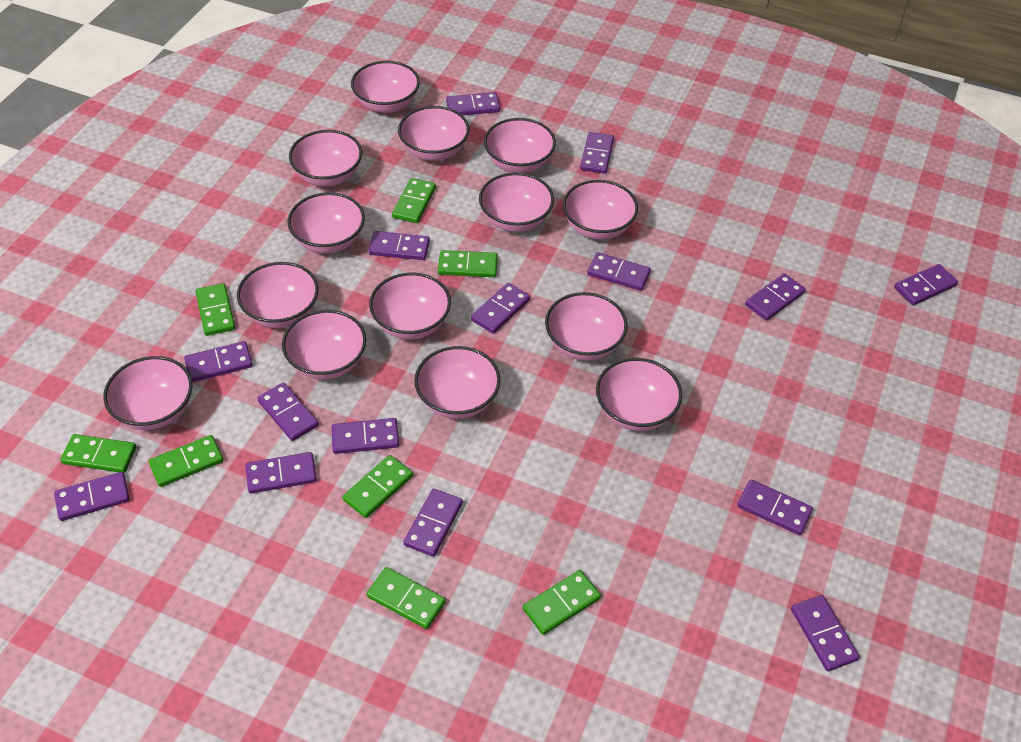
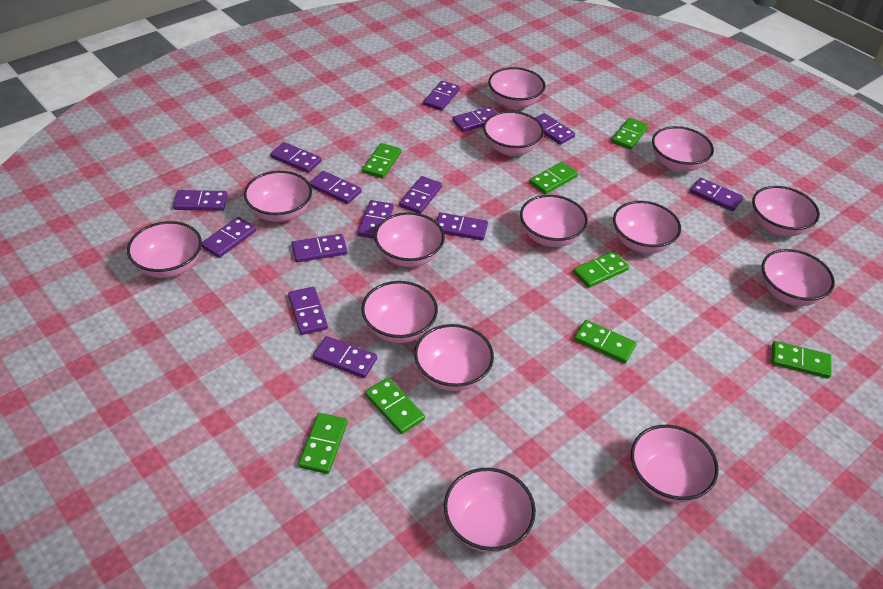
purple domino: 15 -> 14

